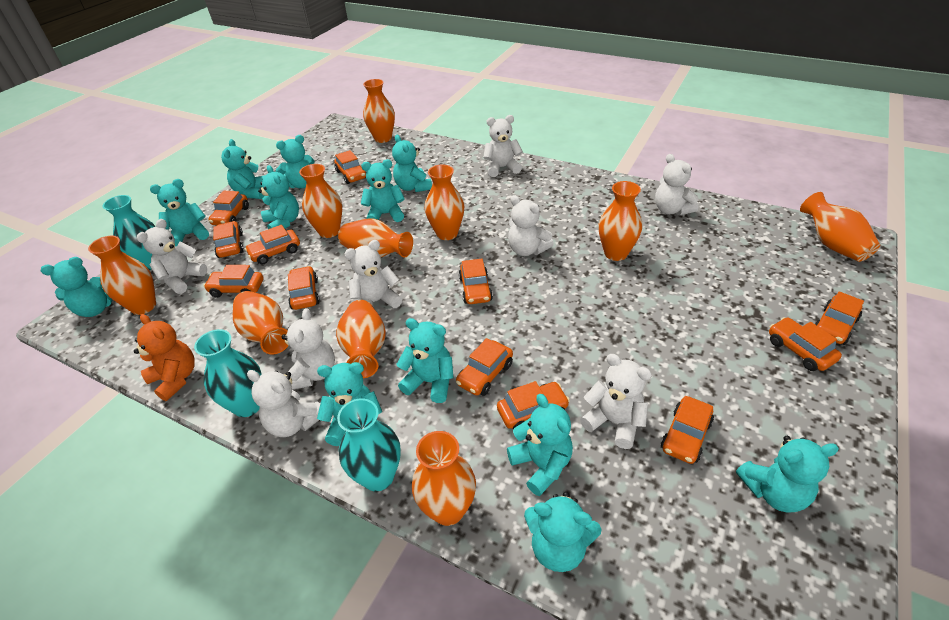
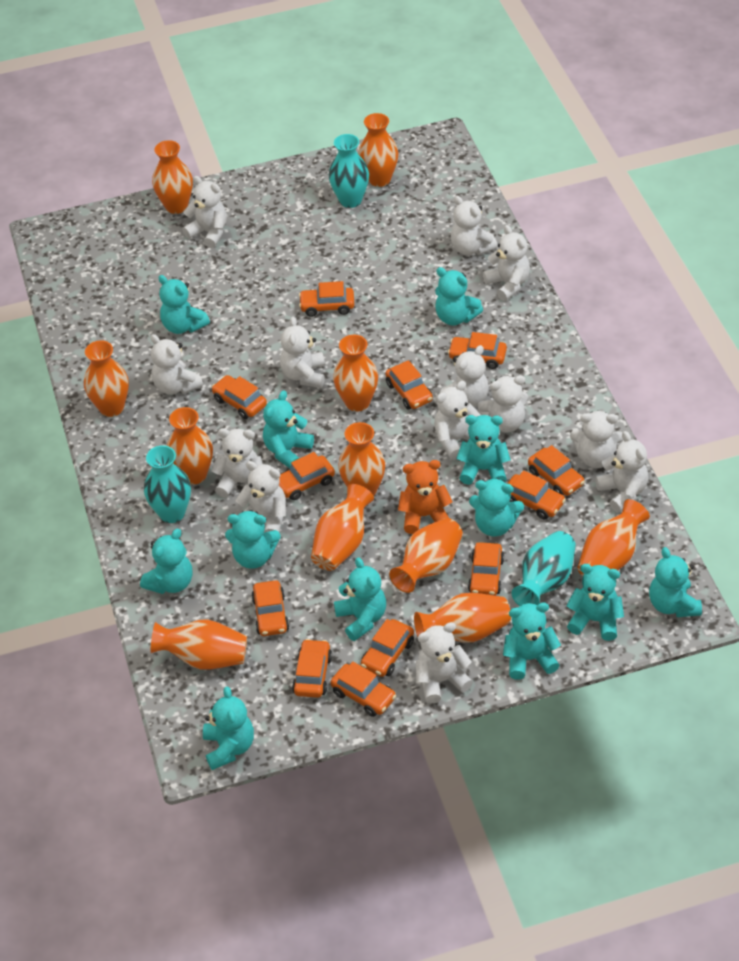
orange vase: 10 -> 11
white teddy bear: 8 -> 13

